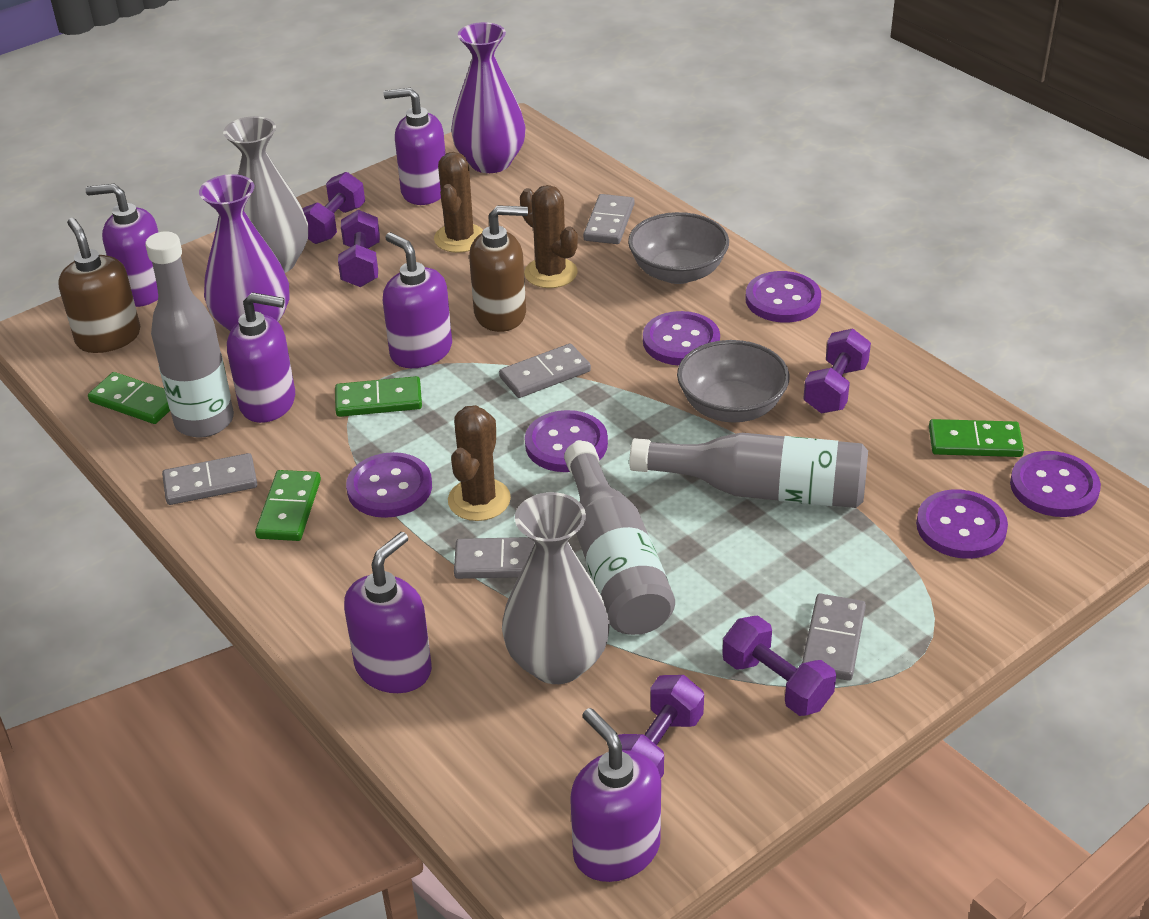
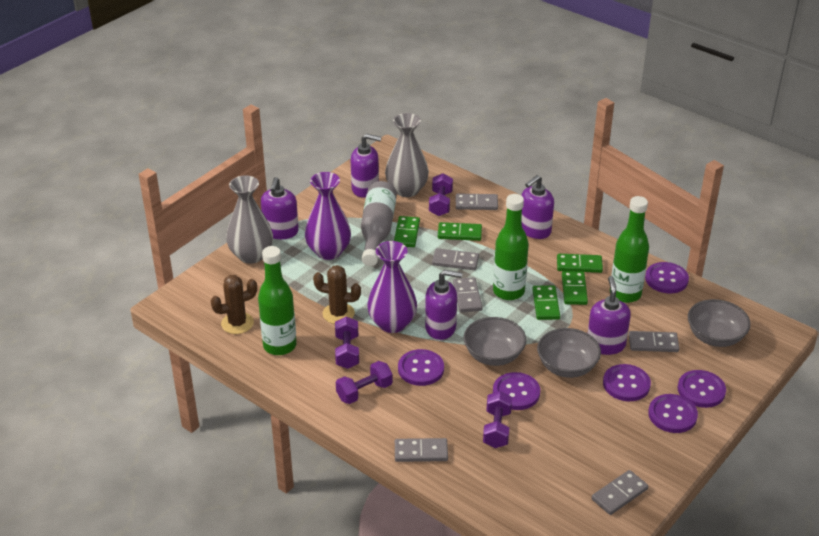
brown cactus: 3 -> 2
brown soap dispenser: 2 -> 0
green bottle: 0 -> 3
green domino: 4 -> 5
grey bottle: 3 -> 1
grey bowl: 2 -> 3
grey domino: 5 -> 6
purple dumbbell: 5 -> 4
purple soap dispenser: 6 -> 5

